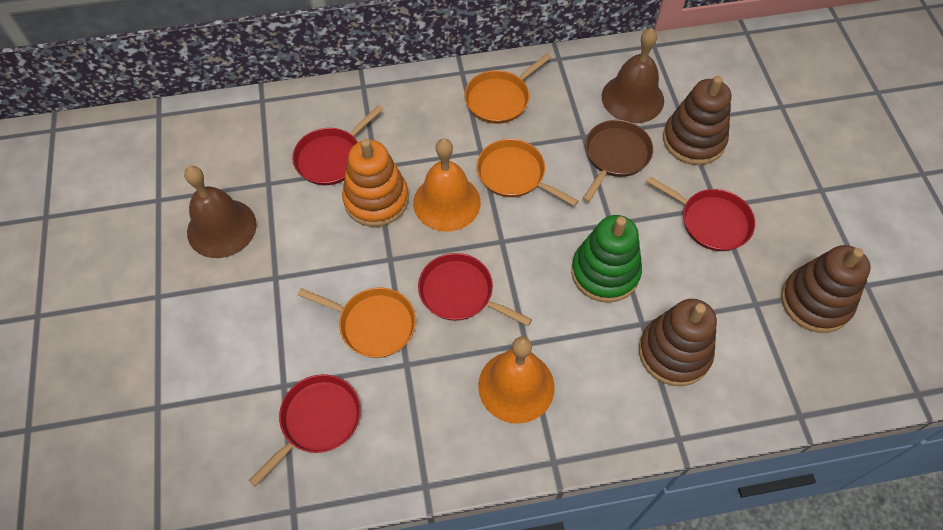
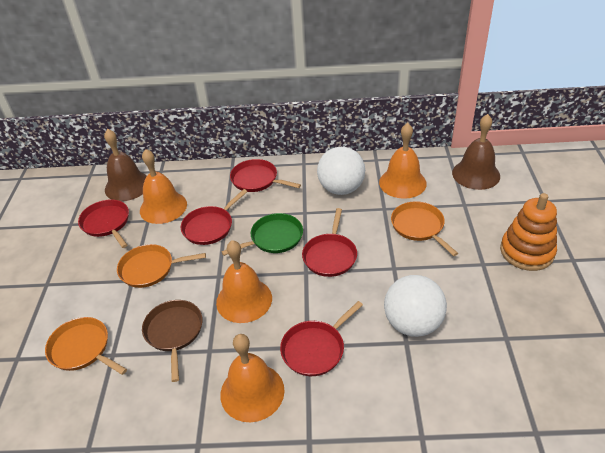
brown stacking toy: 3 -> 0
green pan: 0 -> 1
green stacking toy: 1 -> 0
orange bell: 2 -> 4
red pan: 4 -> 5
white ball: 0 -> 2

